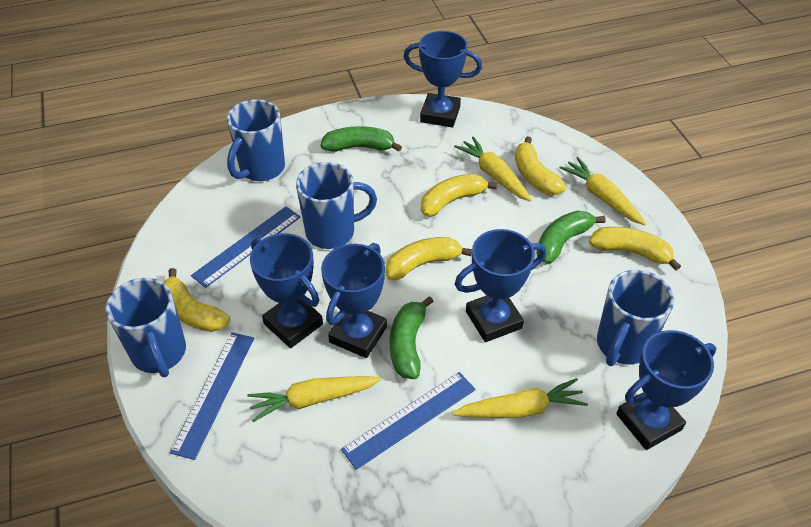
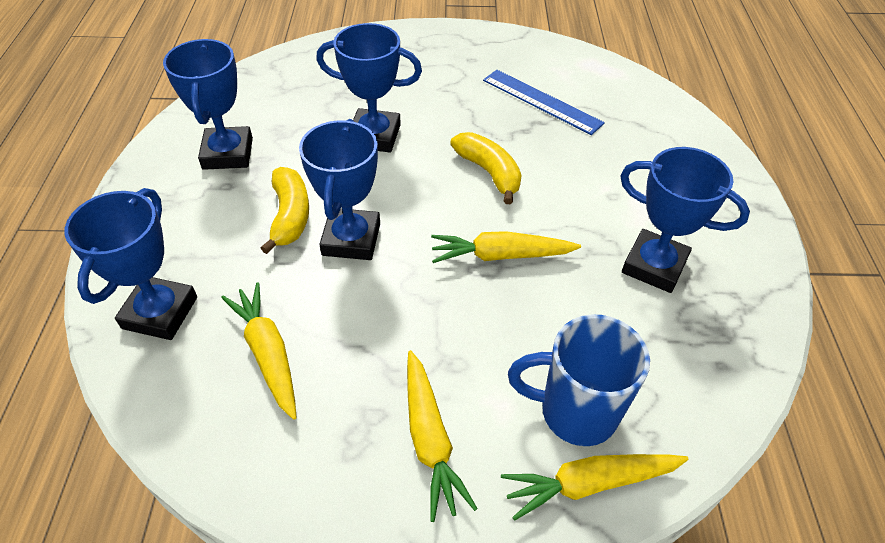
blue mug: 4 -> 1
blue ruler: 3 -> 1
green banana: 3 -> 0
yellow banana: 5 -> 2

